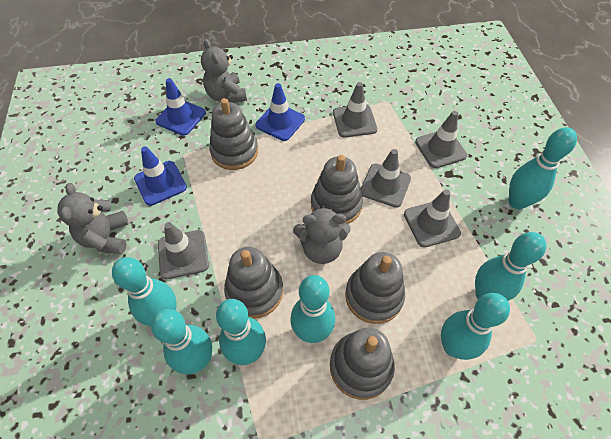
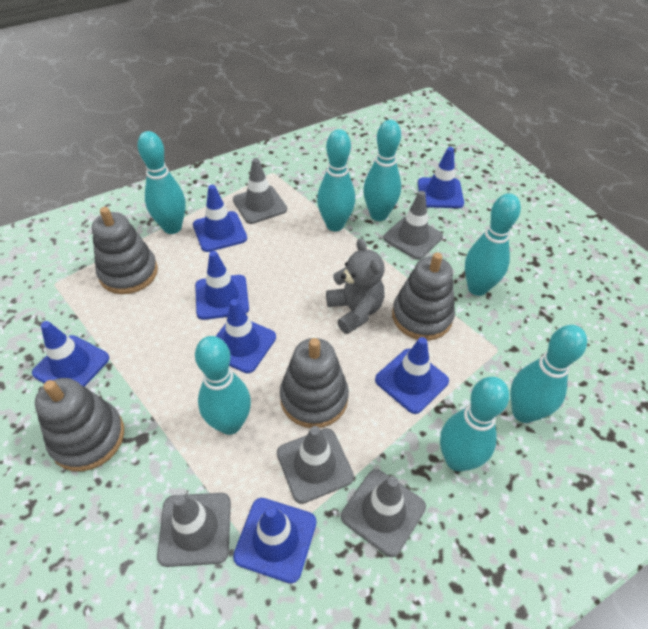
blue traffic cone: 3 -> 7
grey stacking toy: 5 -> 4
grey teddy bear: 3 -> 1

